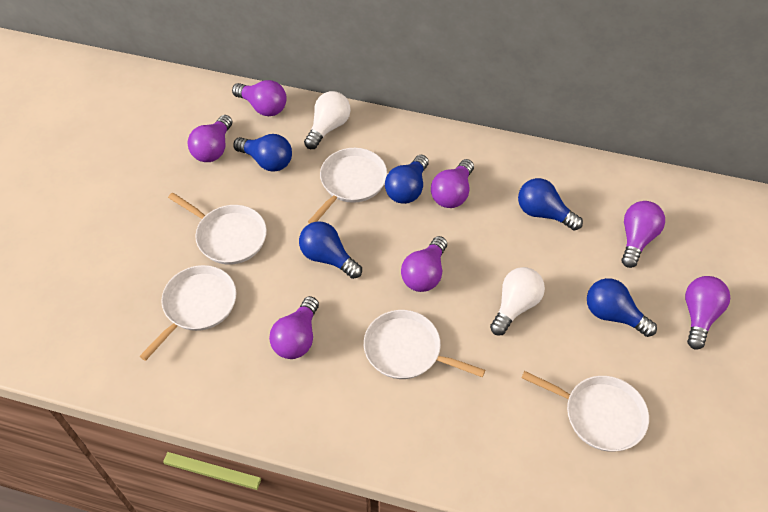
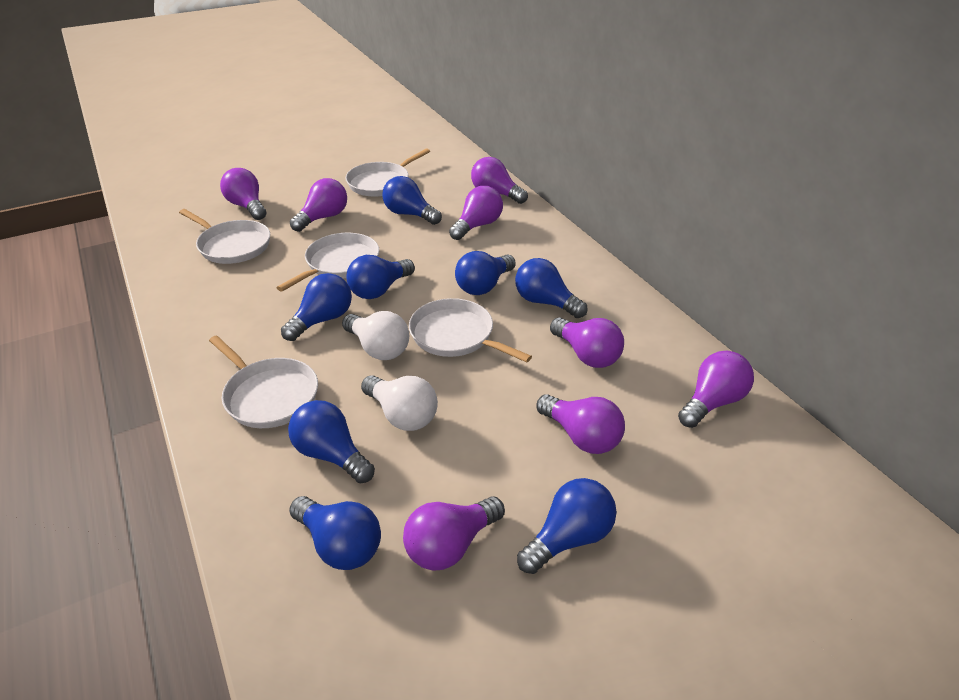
blue light bulb: 5 -> 8
purple light bulb: 7 -> 8

